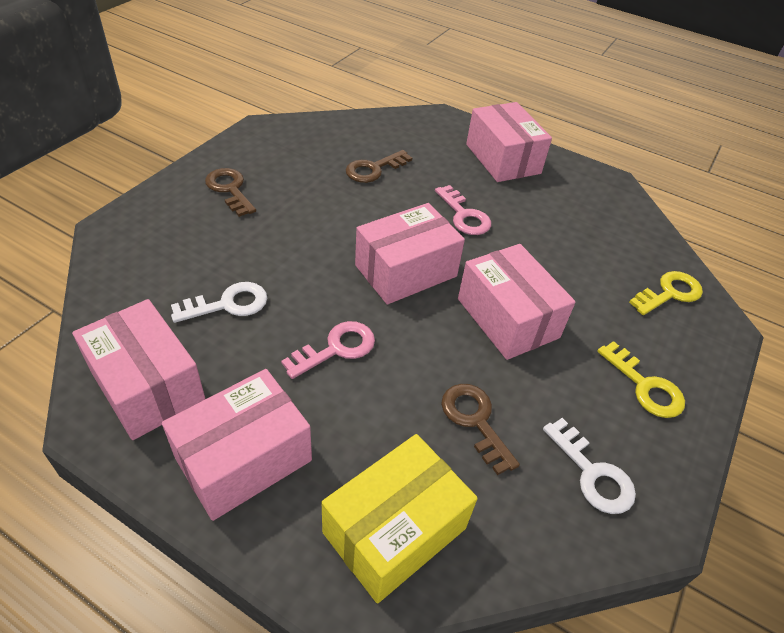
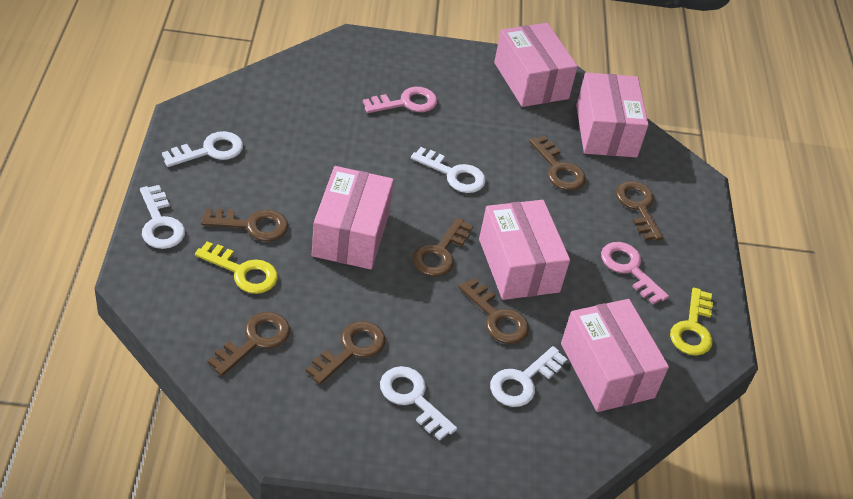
brown key: 3 -> 7
white key: 2 -> 5
yellow box: 1 -> 0

